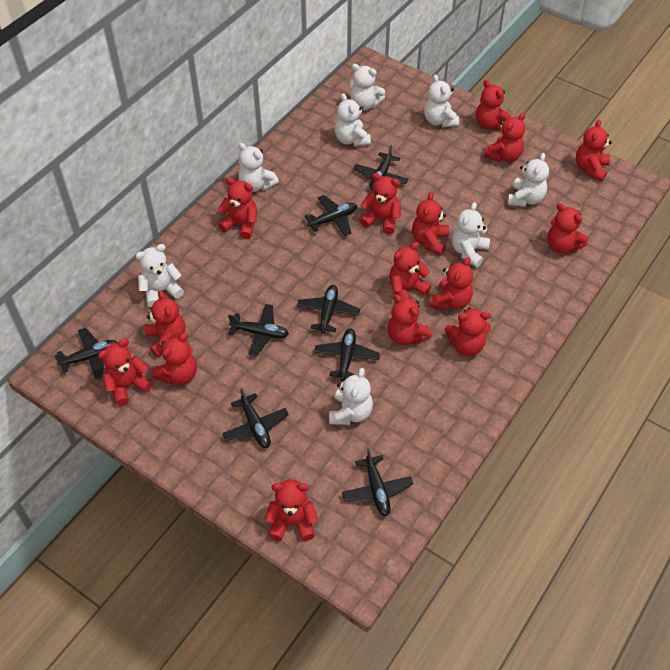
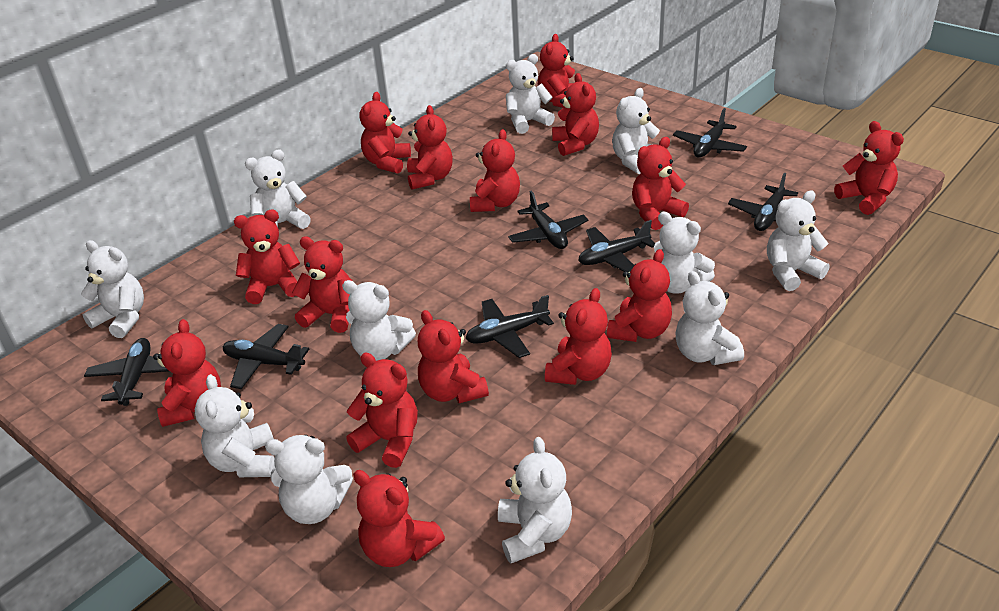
black plane: 8 -> 7
white teddy bear: 8 -> 11

